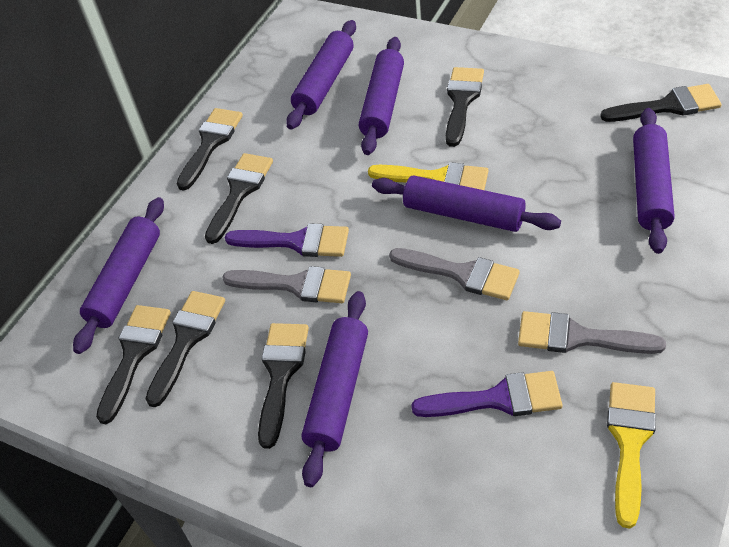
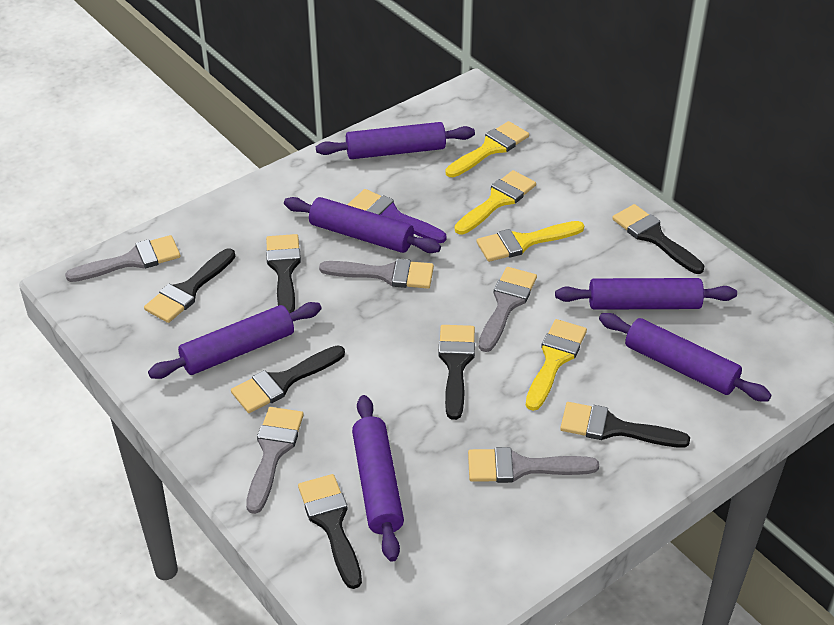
grey brush: 3 -> 5
purple brush: 2 -> 1
yellow brush: 2 -> 4

